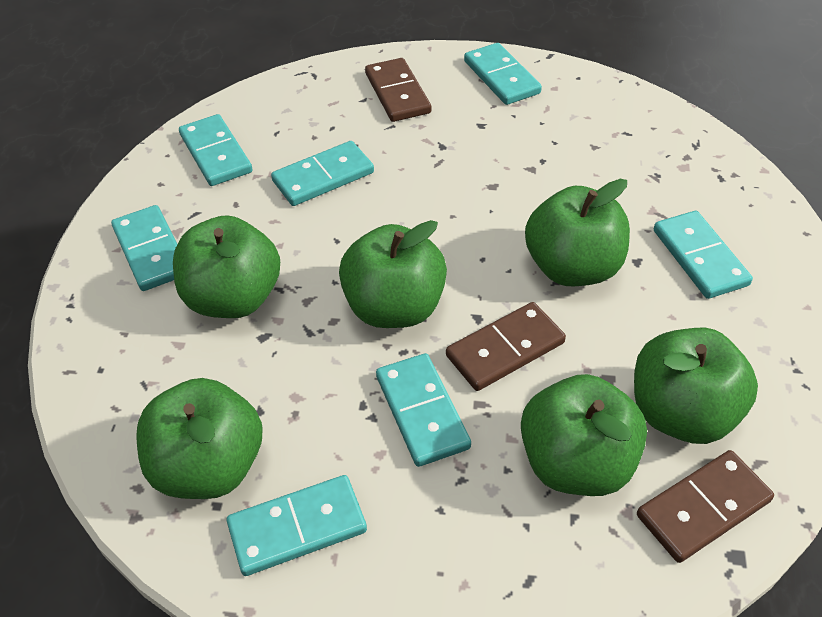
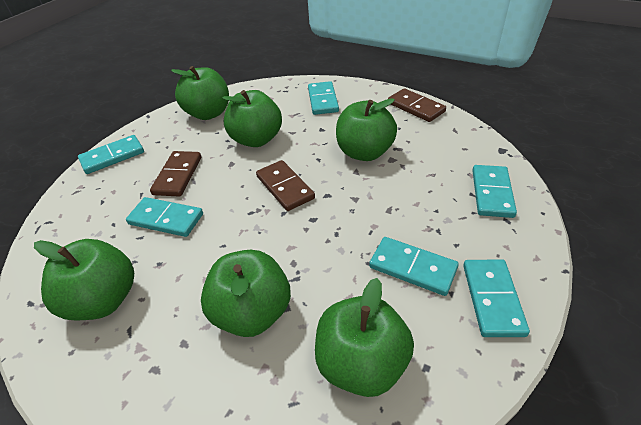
turquoise domino: 7 -> 6

